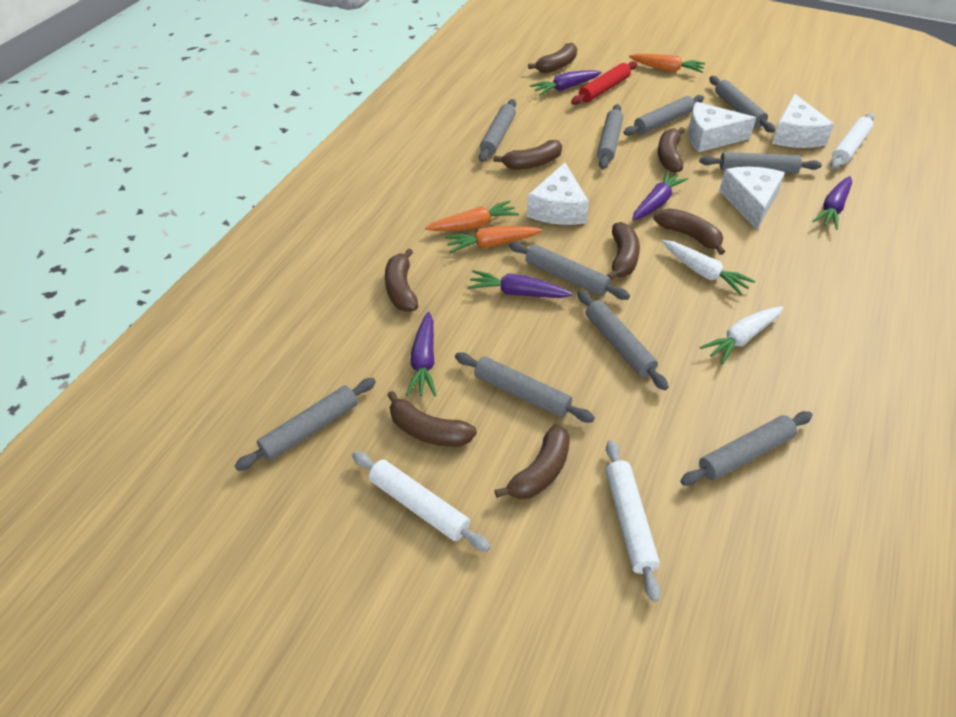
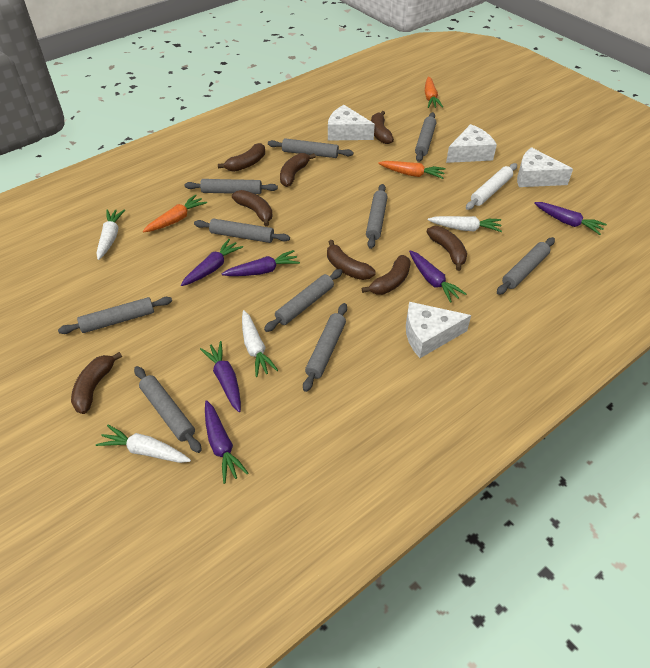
purple carrot: 5 -> 6
red rolling pin: 1 -> 0
white carrot: 2 -> 4
white rolling pin: 3 -> 1

